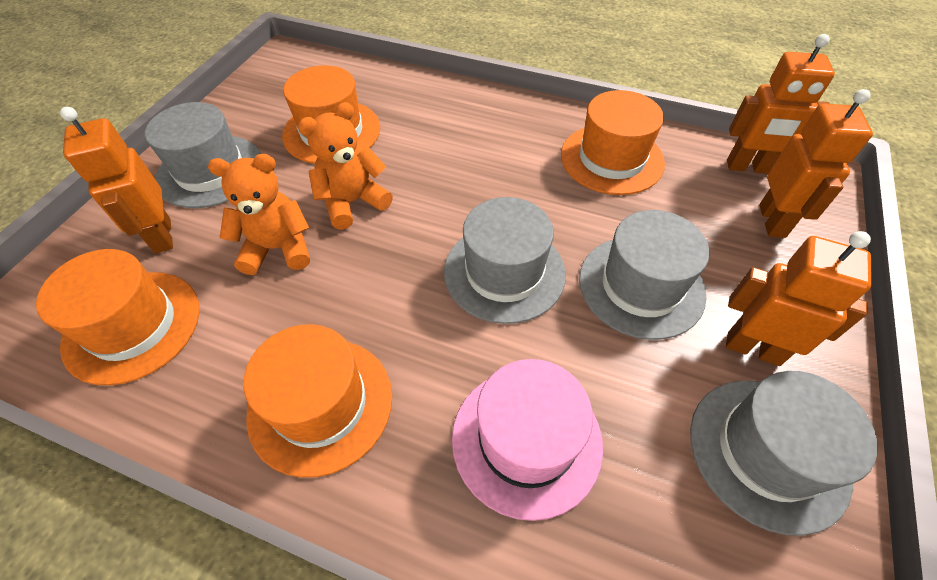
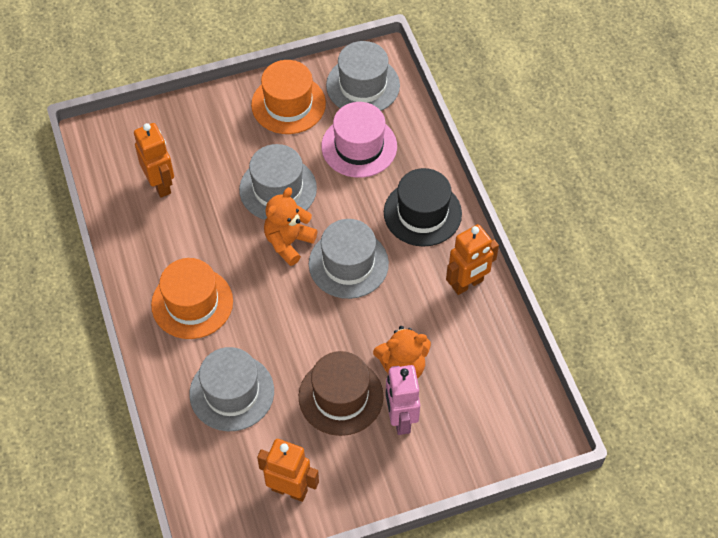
black hat: 0 -> 1
brown hat: 0 -> 1
orange hat: 4 -> 2
orange robot: 4 -> 3
pink robot: 0 -> 1

